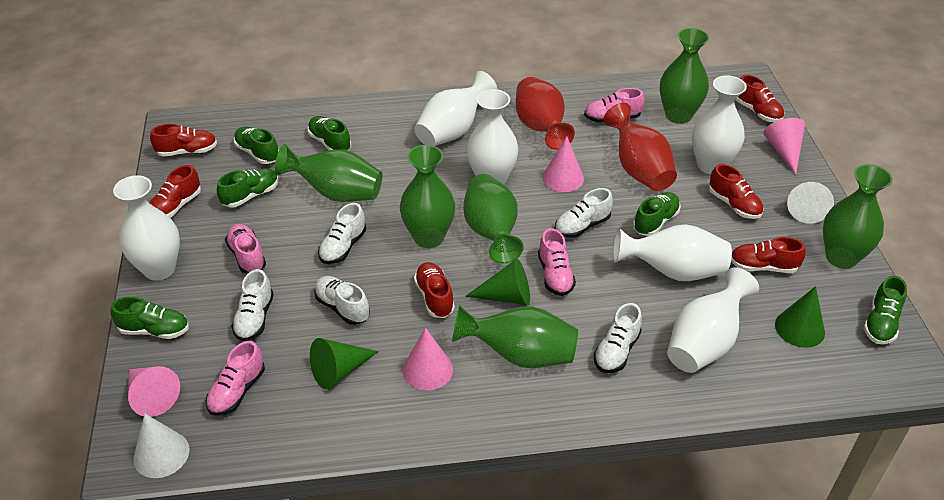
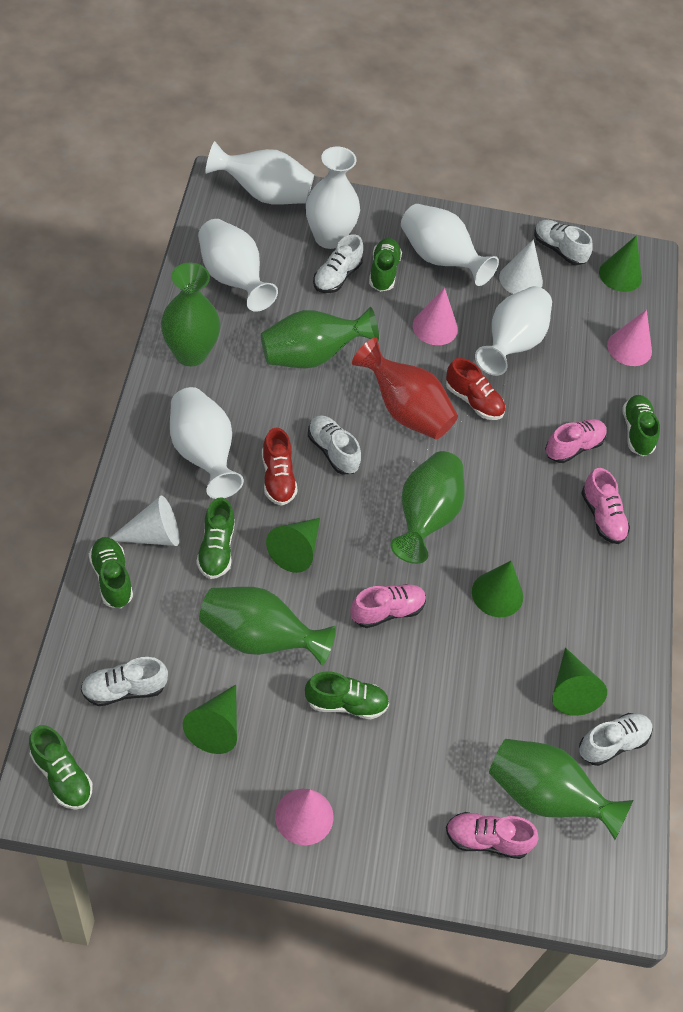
green cone: 3 -> 5
green vase: 6 -> 5
pink cone: 4 -> 3
red shoe: 6 -> 2
red vase: 2 -> 1

